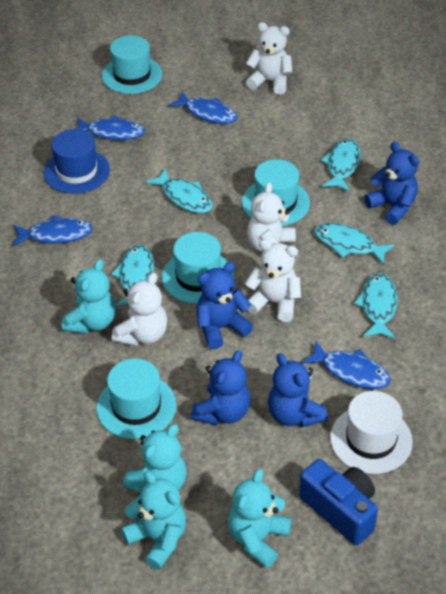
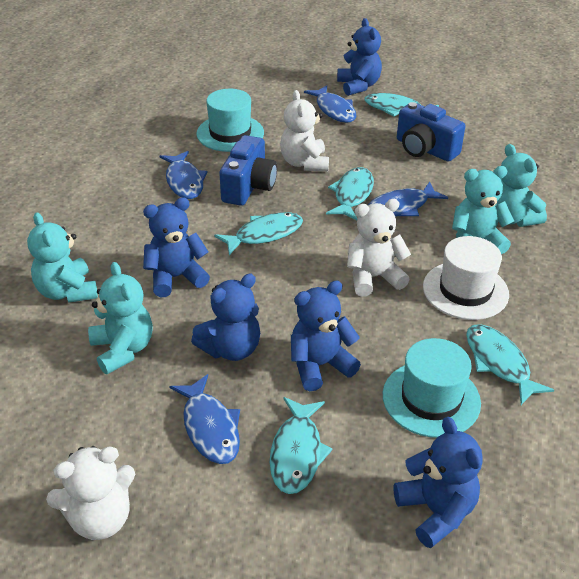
blue camera: 1 -> 2
blue hat: 1 -> 0
blue teddy bear: 4 -> 5
turquoise hat: 4 -> 2
white teddy bear: 4 -> 3

